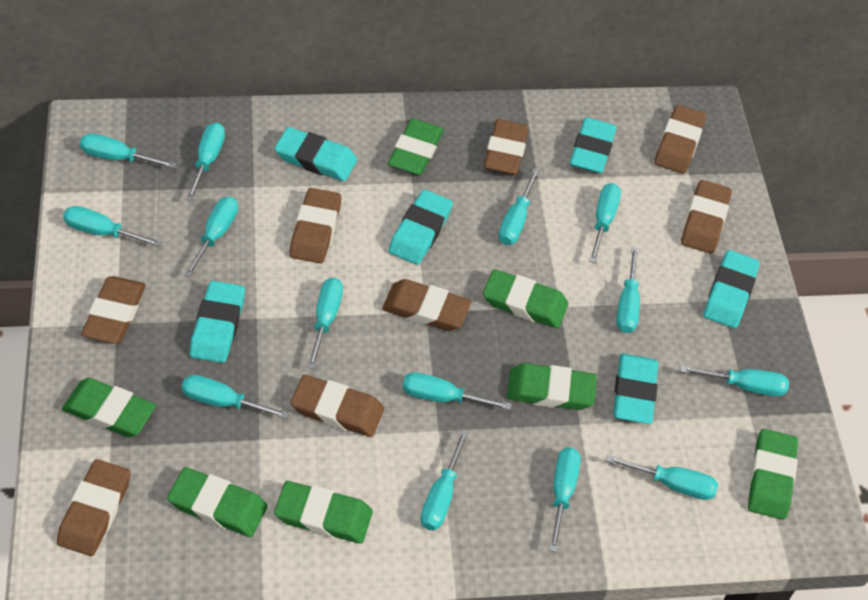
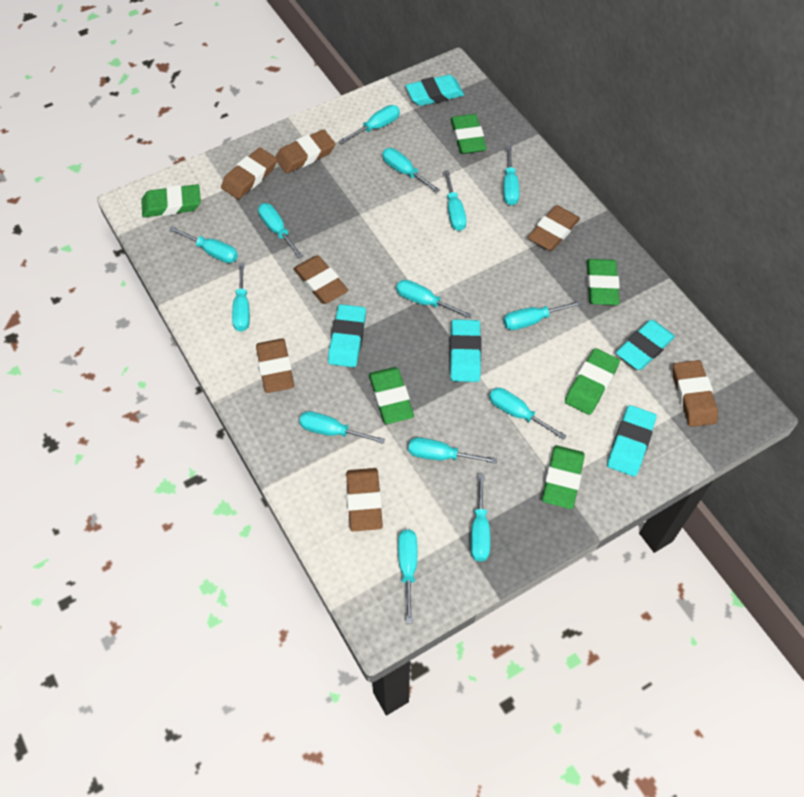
brown eraser: 8 -> 7
green eraser: 7 -> 6
turquoise eraser: 6 -> 5

